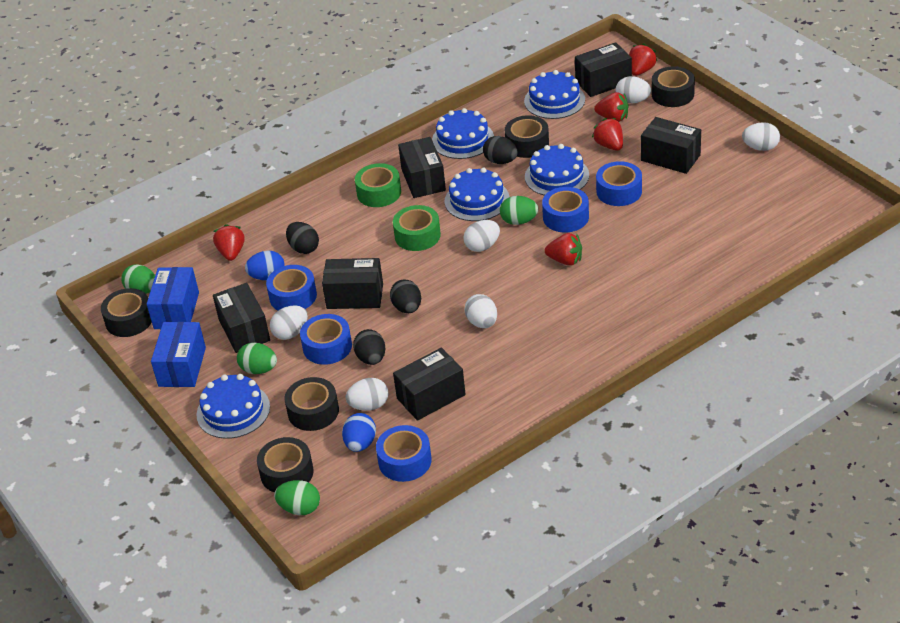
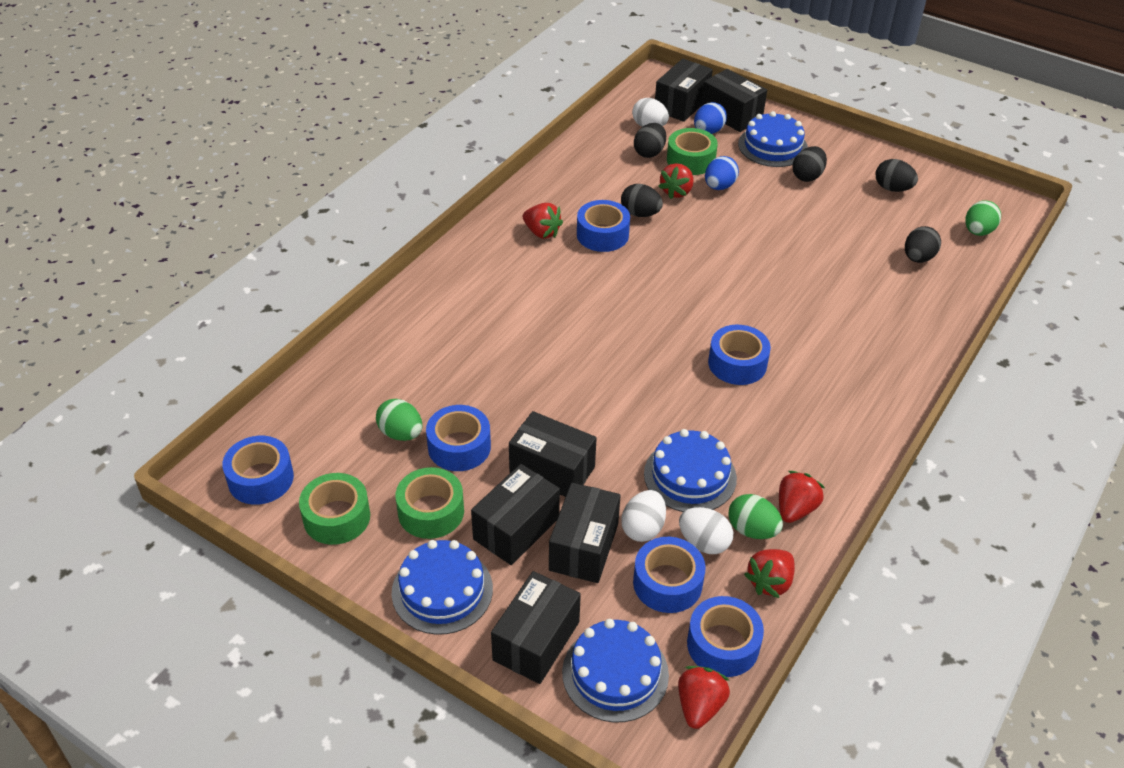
black egg: 4 -> 5
black tape: 5 -> 0
blue box: 2 -> 0
blue cake: 5 -> 4
blue tape: 5 -> 6
green egg: 4 -> 3
green tape: 2 -> 3
white egg: 6 -> 3

